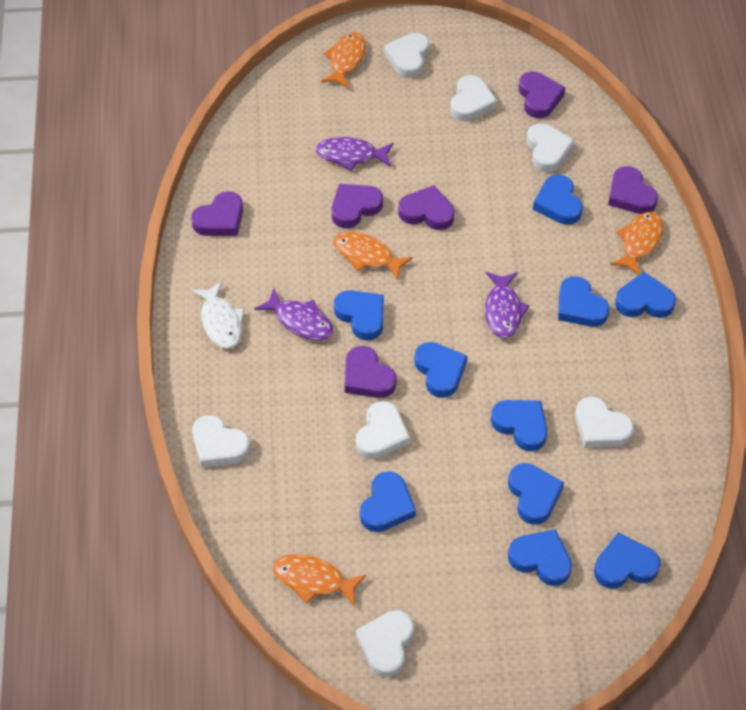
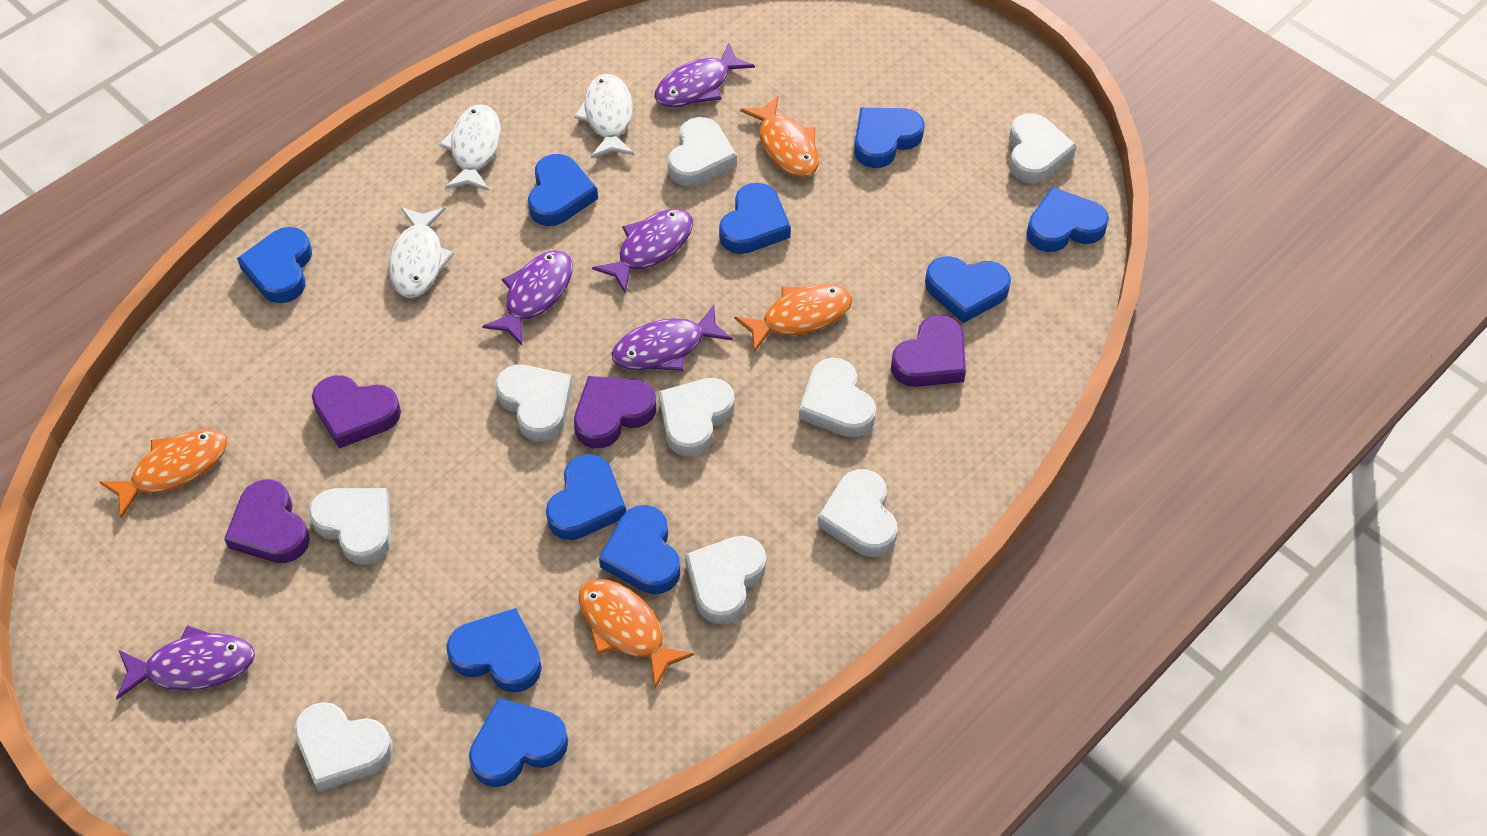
purple fish: 3 -> 5
purple heart: 6 -> 4
white fish: 1 -> 3
white heart: 7 -> 9

